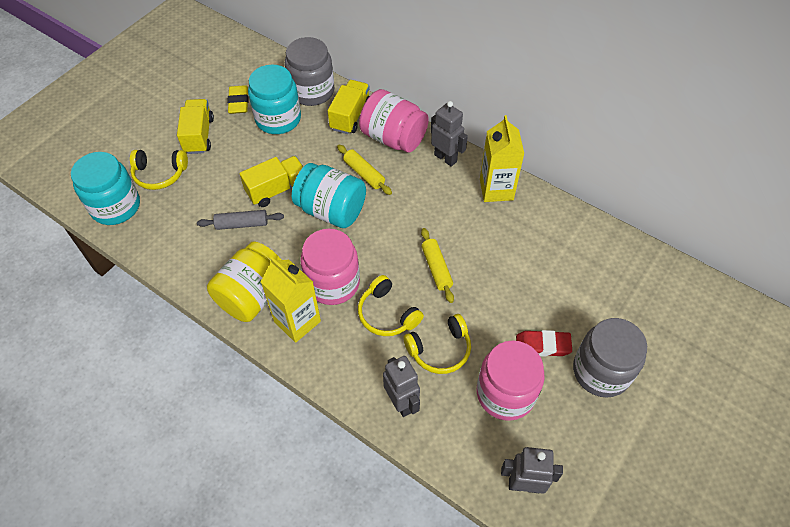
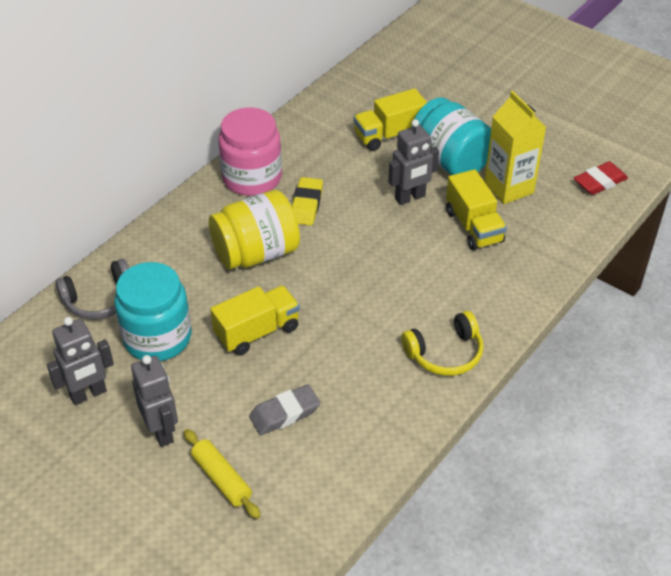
grey eraser: 0 -> 1
grey headphones: 0 -> 1
grey jar: 2 -> 0
grey rolling pin: 1 -> 0
pink jar: 3 -> 1
turquoise jar: 3 -> 2
yellow carton: 2 -> 1
yellow headphones: 3 -> 1
yellow rolling pin: 2 -> 1

